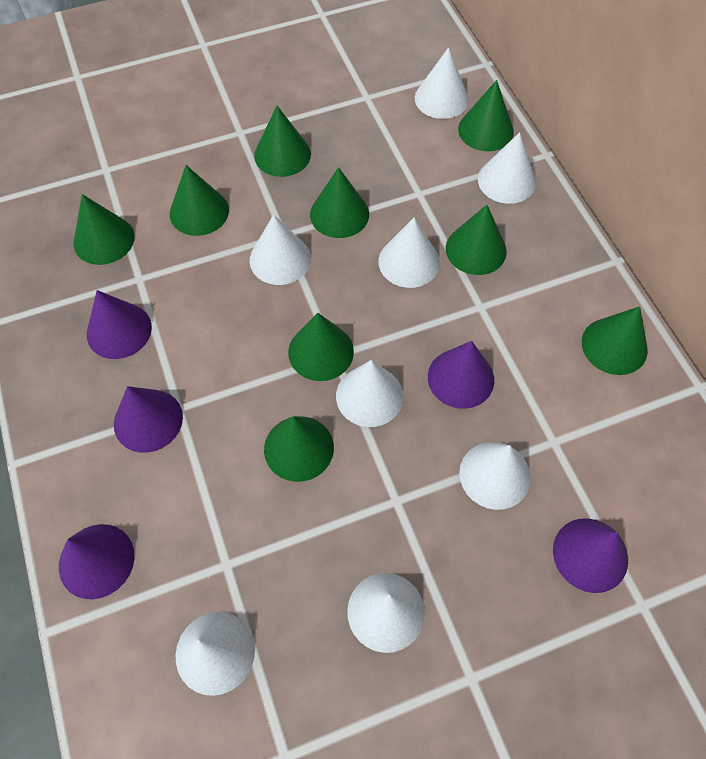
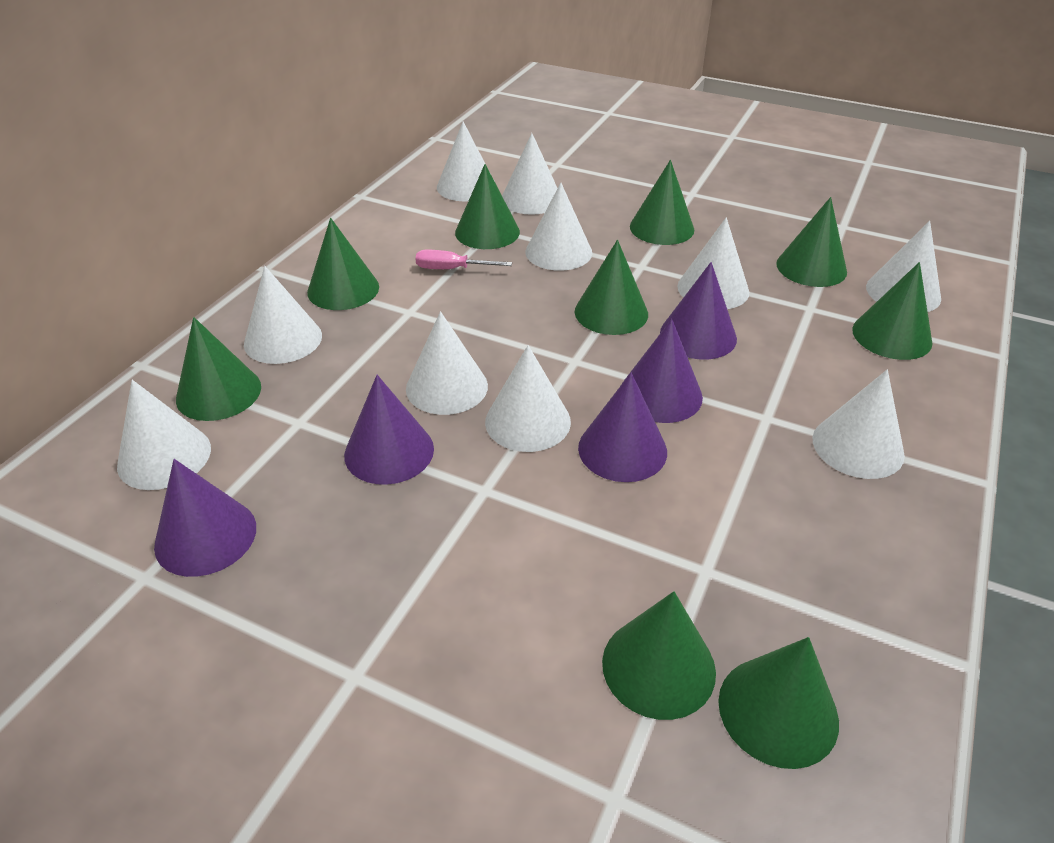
pink screwdriver: 0 -> 1
white cone: 8 -> 10

